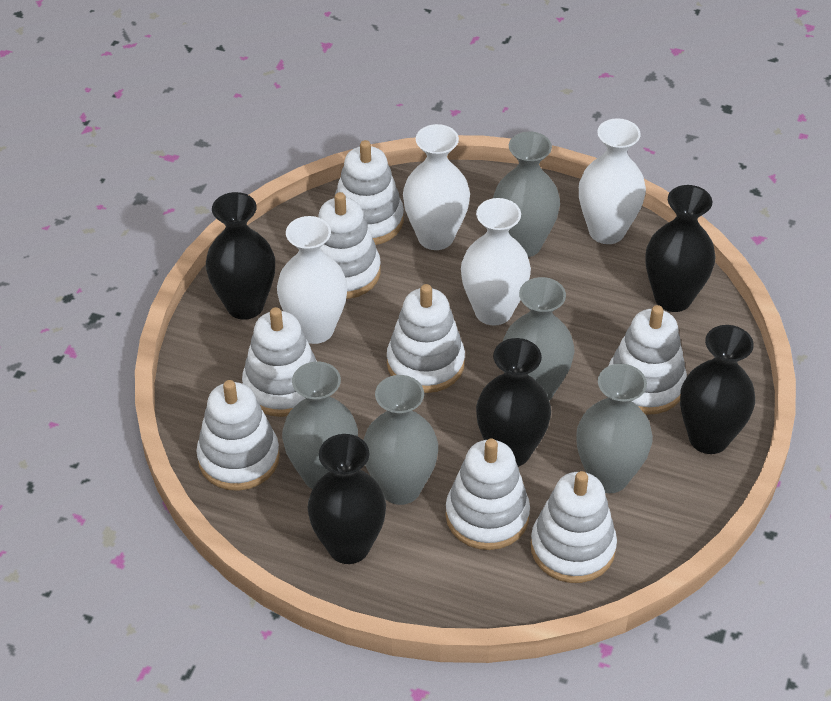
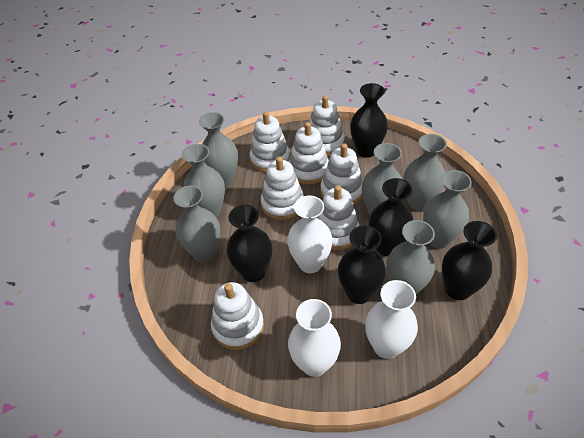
grey vase: 5 -> 7
white stacking toy: 8 -> 7
white vase: 4 -> 3

